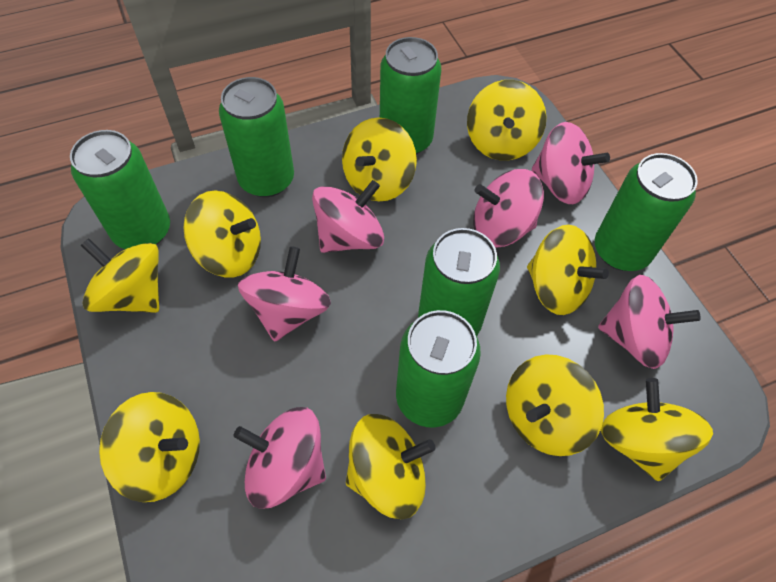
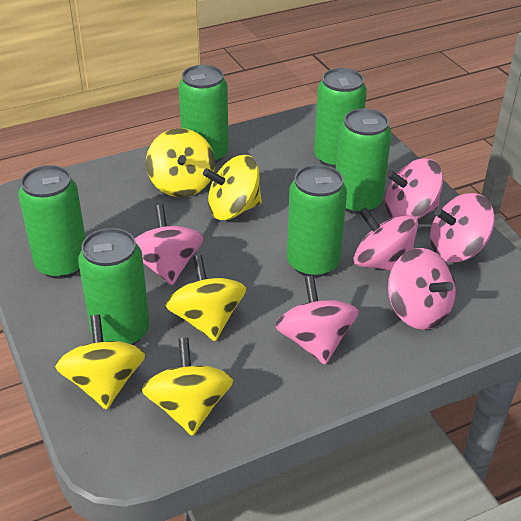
yellow spinning top: 9 -> 5

